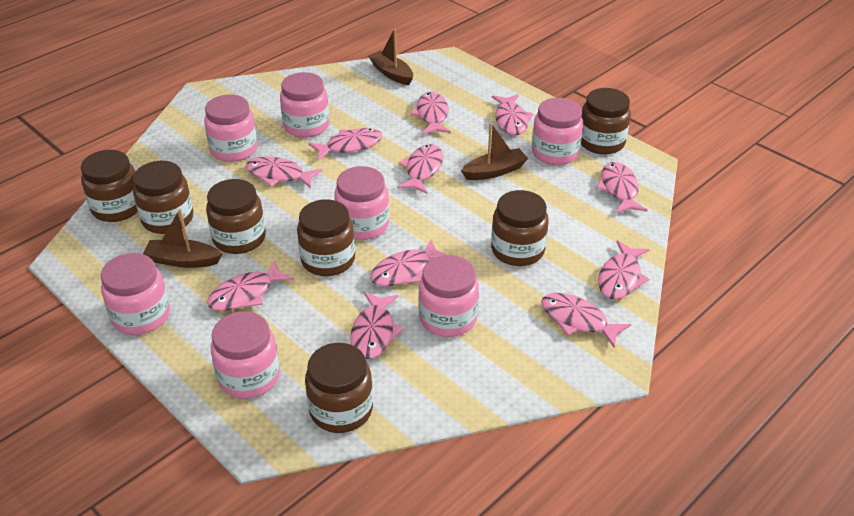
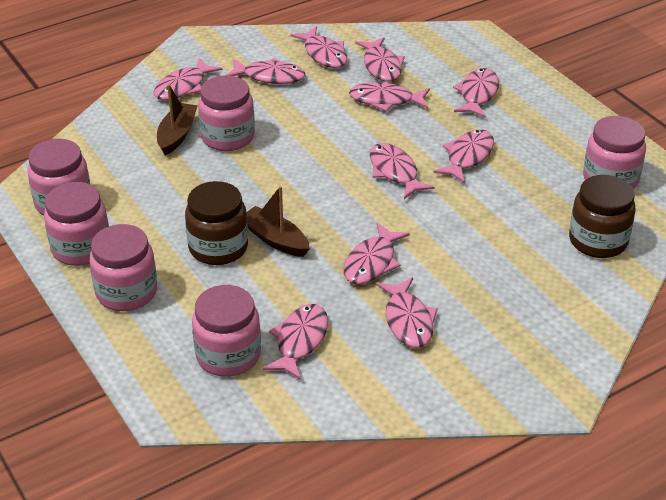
brown boat: 3 -> 2
brown jar: 7 -> 2
pink jar: 7 -> 6

